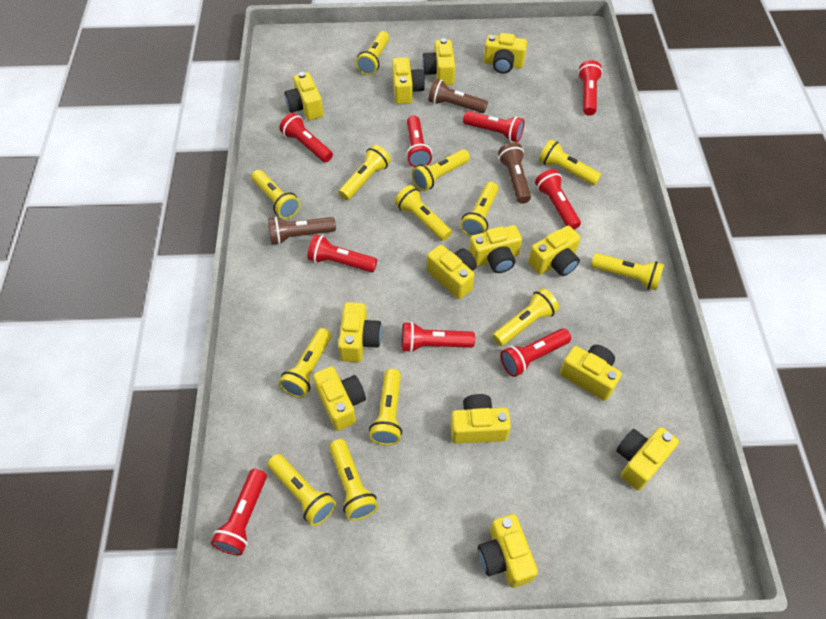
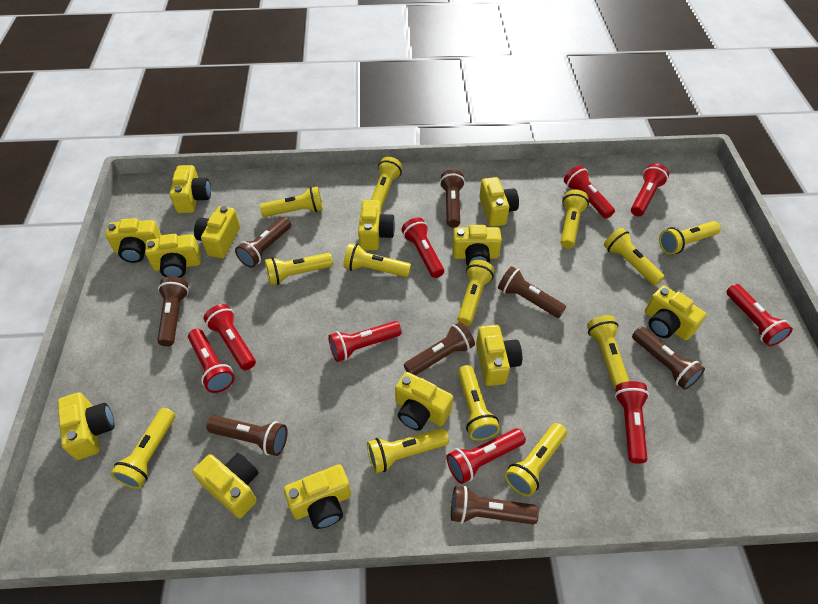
brown flashlight: 3 -> 8

